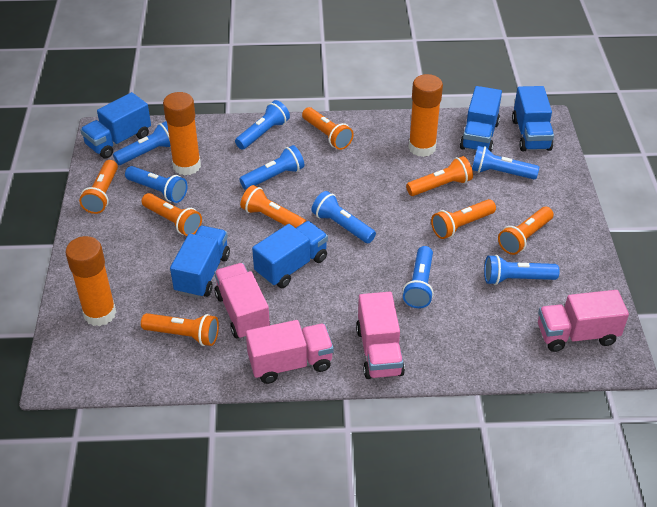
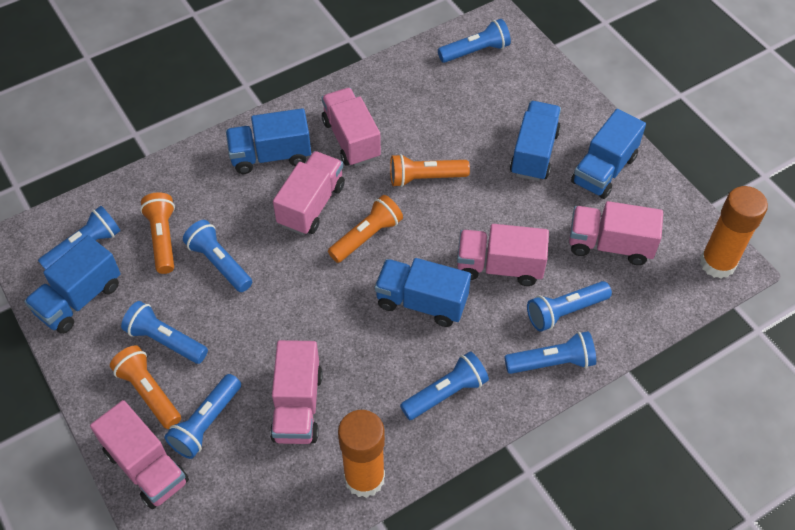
orange flashlight: 8 -> 4
orange glue stick: 3 -> 2
pink truck: 4 -> 6

